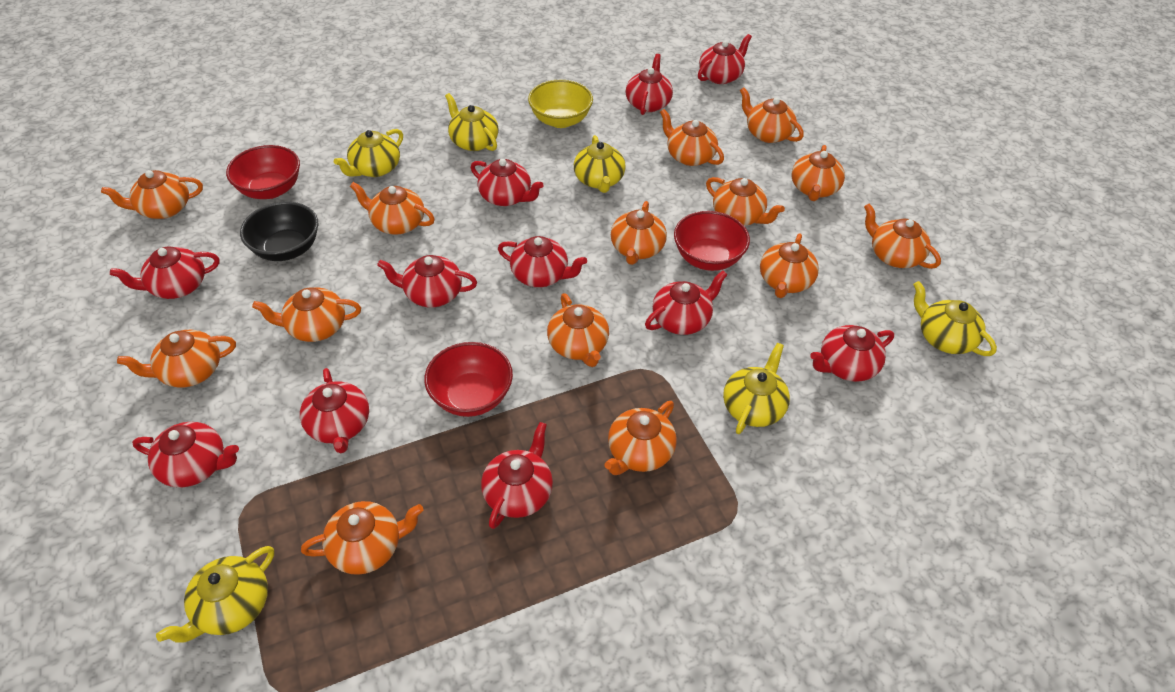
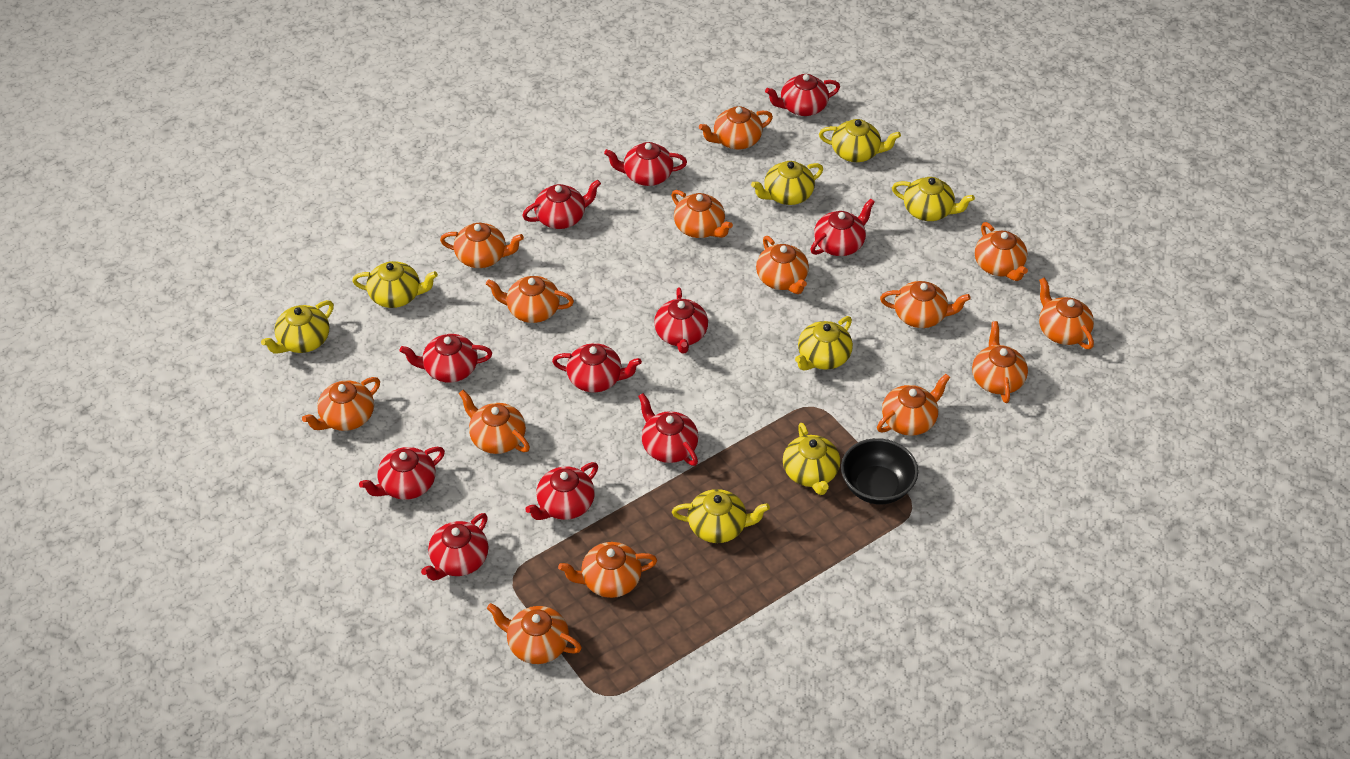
red bowl: 3 -> 0
yellow bowl: 1 -> 0
yellow teapot: 6 -> 8

